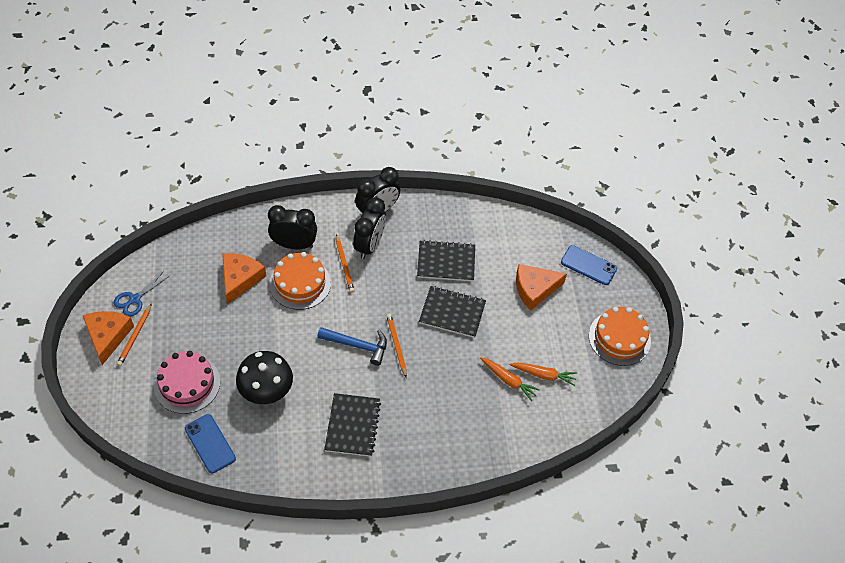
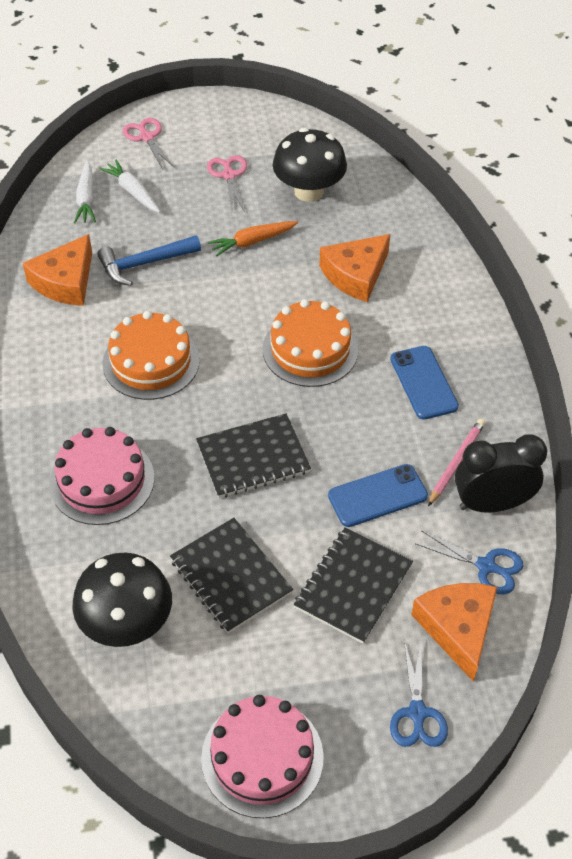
black clock: 3 -> 1
black mushroom: 1 -> 2
blue scissors: 1 -> 2
orange carrot: 2 -> 1
orange pencil: 3 -> 0
pink cake: 1 -> 2
pink pencil: 0 -> 1
pink scissors: 0 -> 2
white carrot: 0 -> 2

